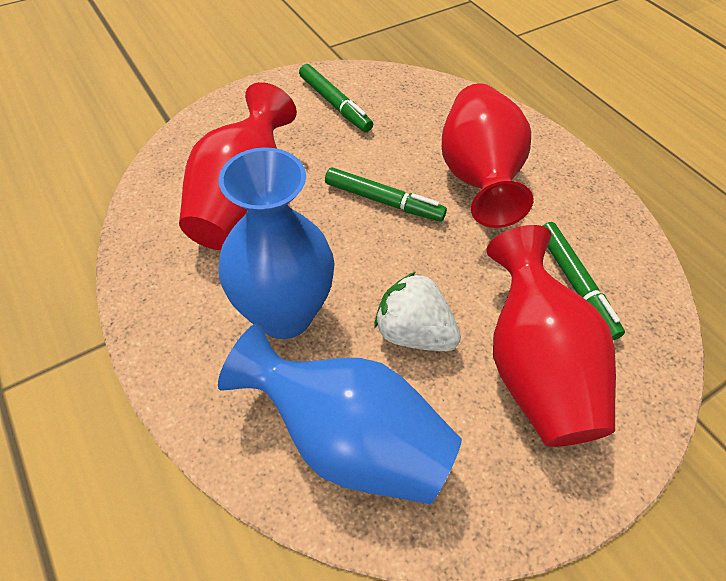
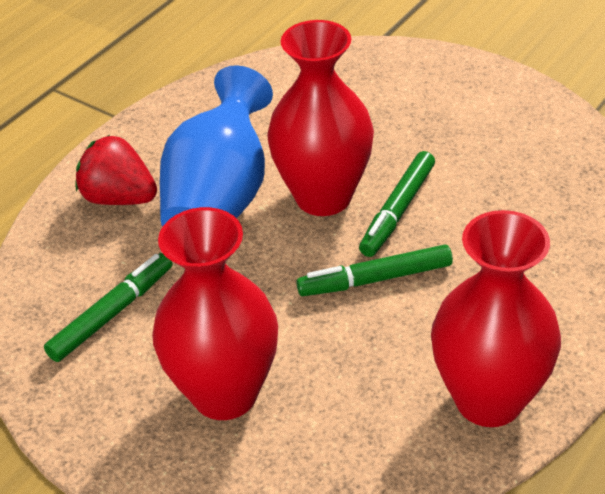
blue vase: 2 -> 1
red strawberry: 0 -> 1
white strawberry: 1 -> 0

